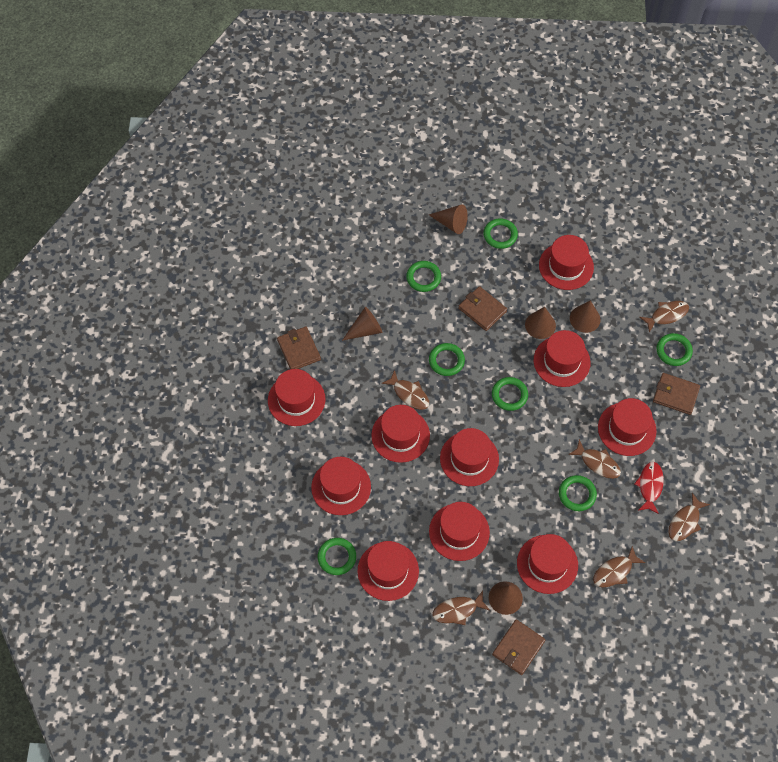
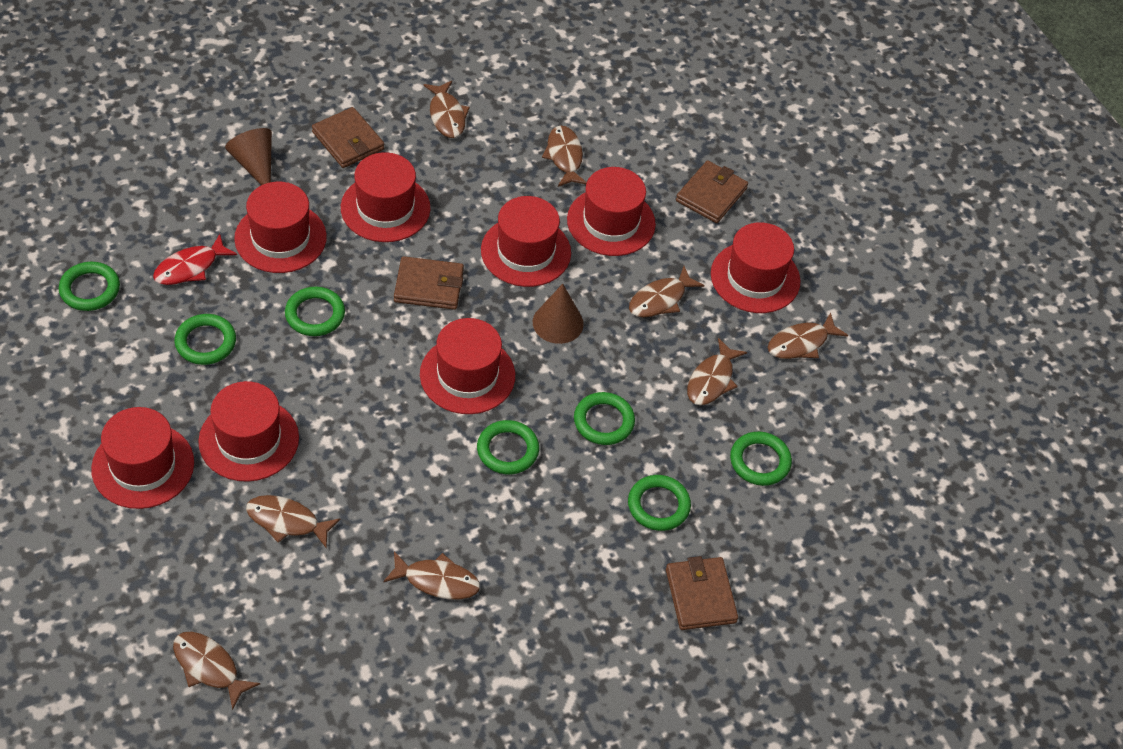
brown cone: 5 -> 2
brown fish: 6 -> 8
red hat: 10 -> 8

